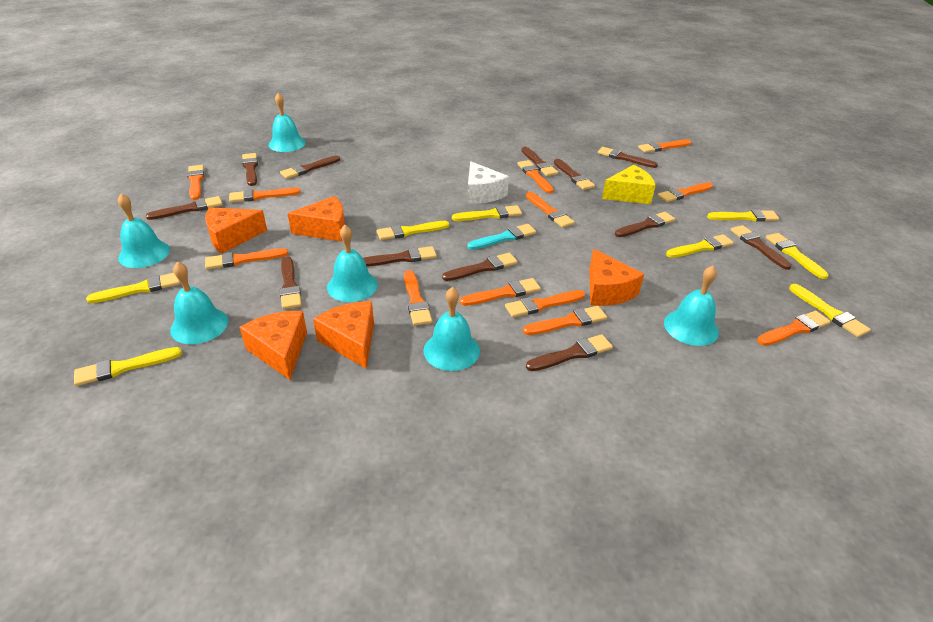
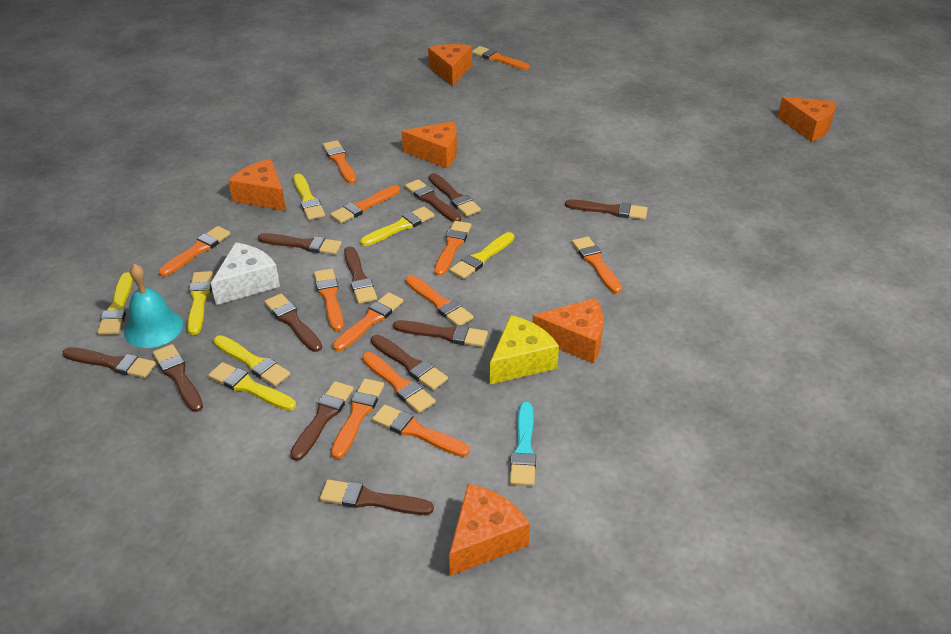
orange cheese: 5 -> 6
turquoise bell: 6 -> 1
yellow brush: 8 -> 7

